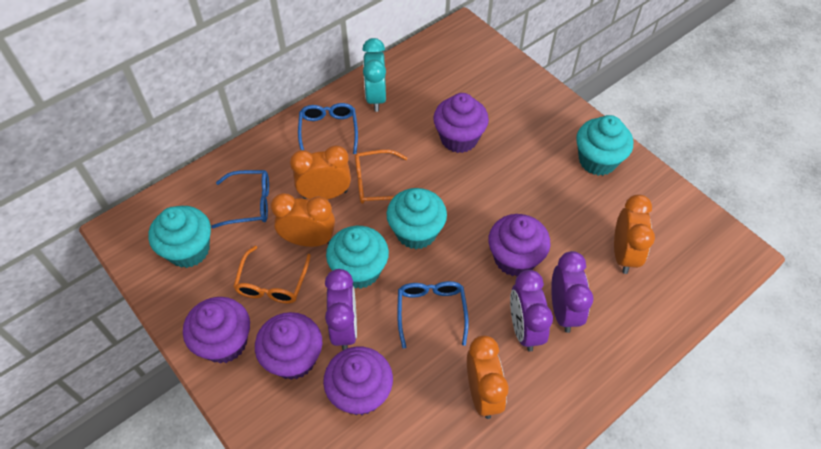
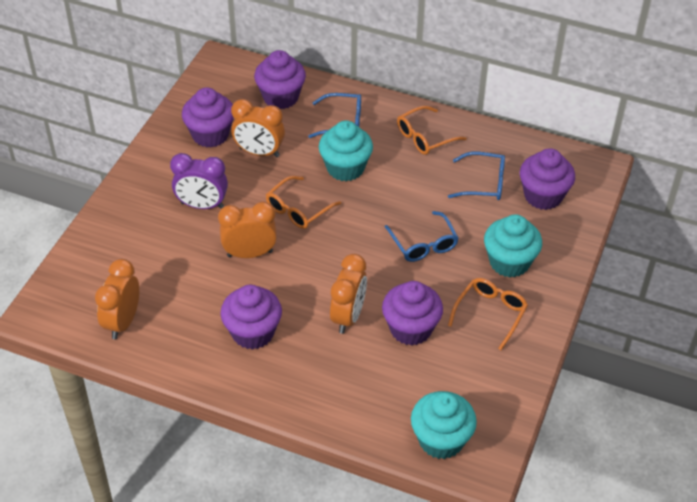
orange glasses: 2 -> 3
purple clock: 3 -> 1
turquoise clock: 1 -> 0
turquoise cupcake: 4 -> 3

